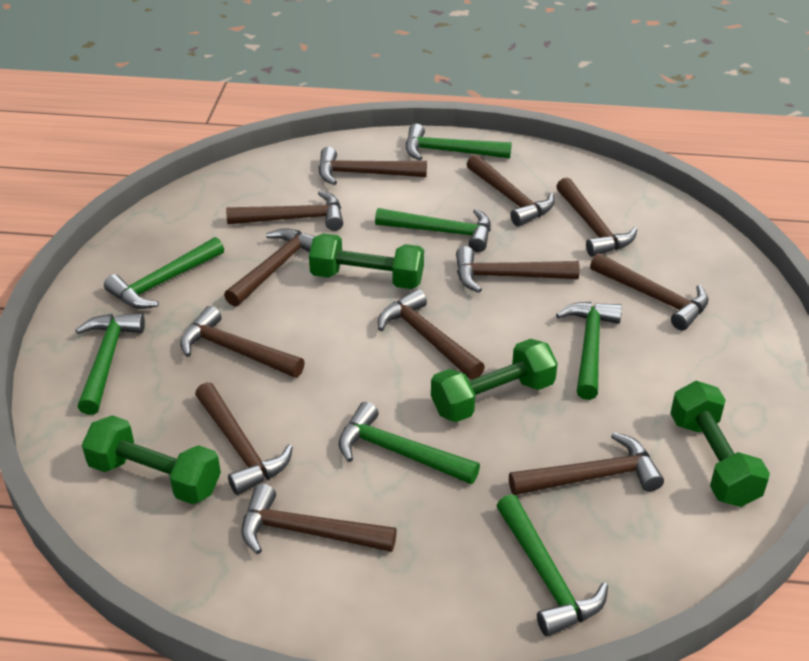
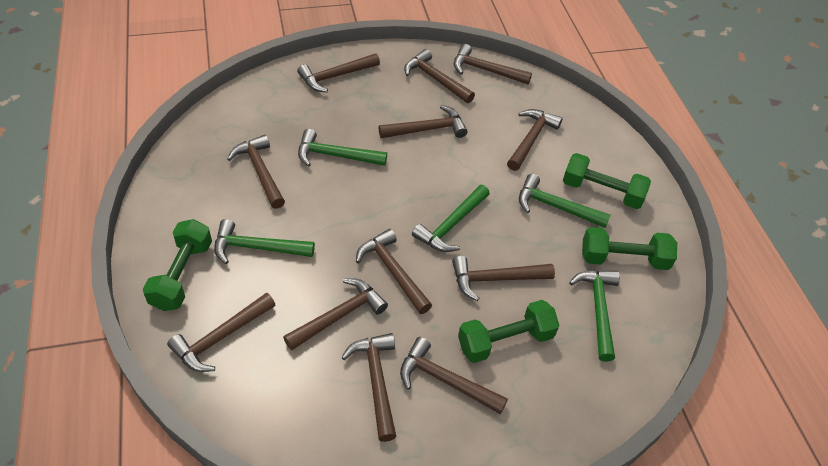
green hammer: 7 -> 5

